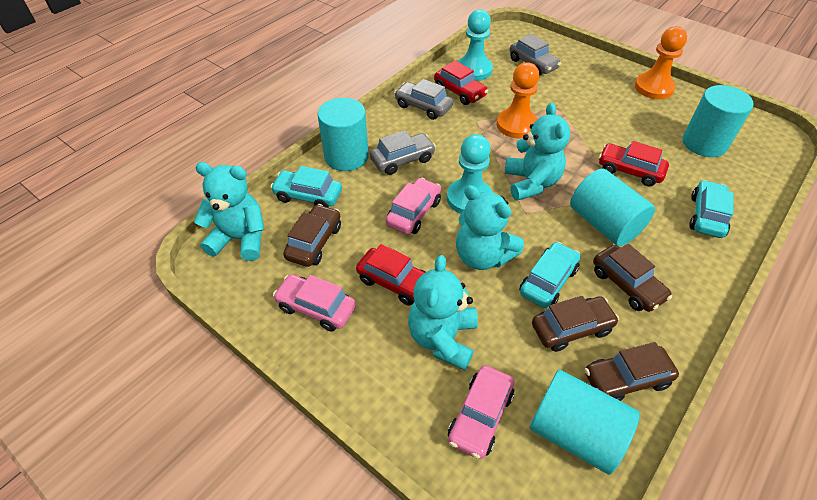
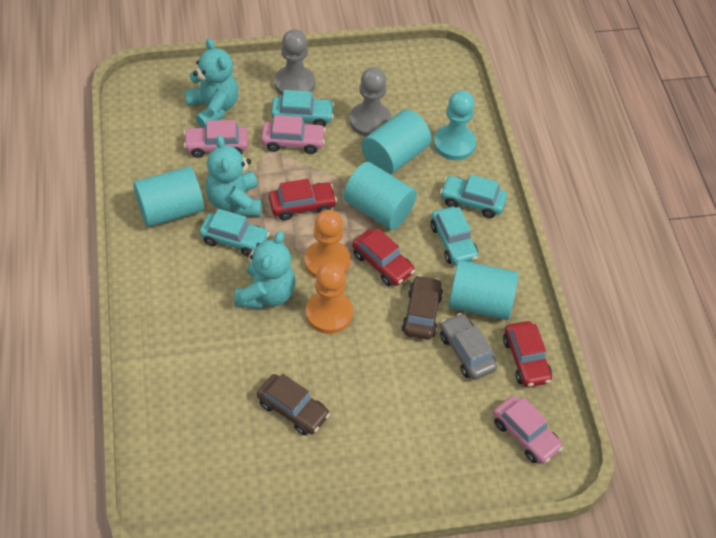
brown car: 4 -> 2
grey car: 3 -> 1
grey pawn: 0 -> 2
turquoise car: 3 -> 4
turquoise pawn: 2 -> 1
turquoise teddy bear: 4 -> 3

